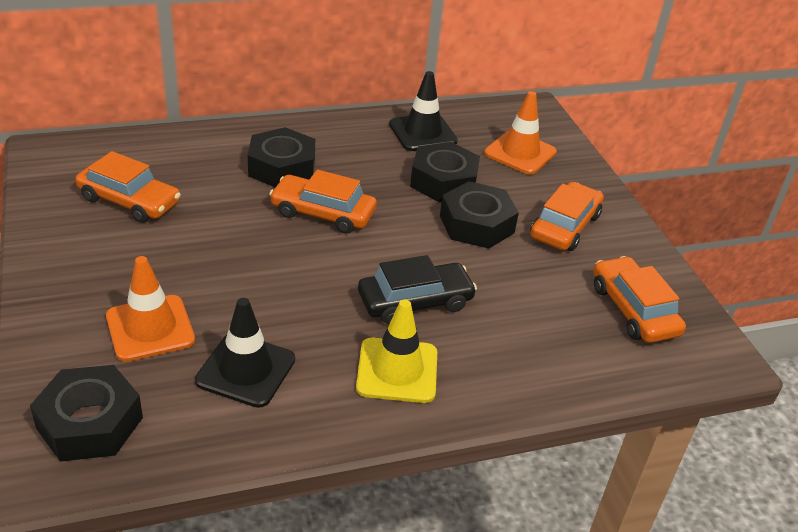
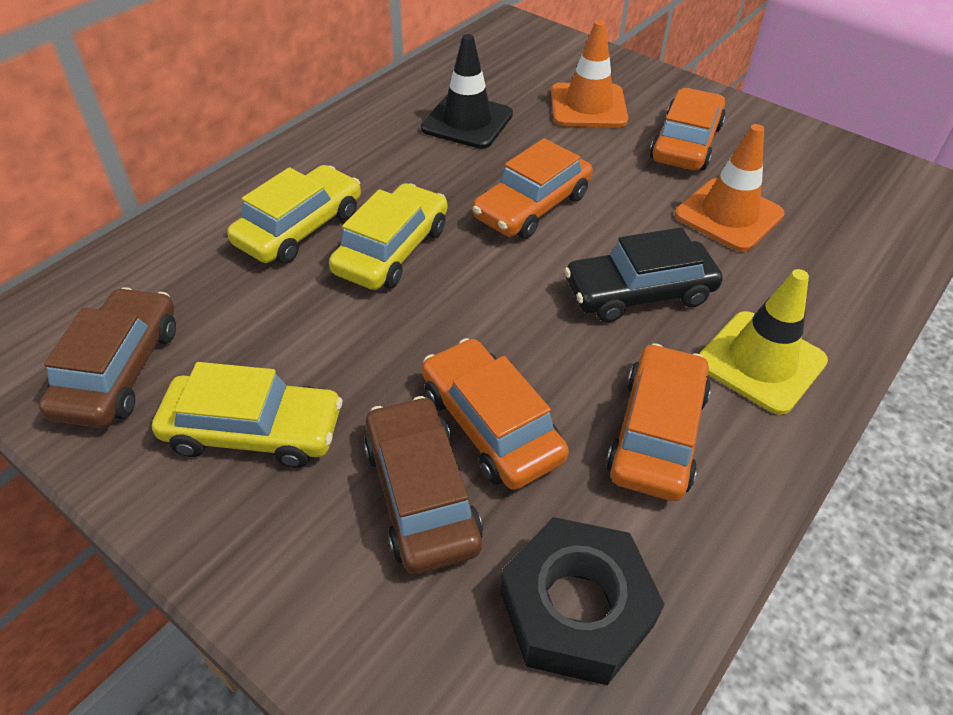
black nut: 4 -> 1
black traffic cone: 2 -> 1
brown car: 0 -> 2
yellow car: 0 -> 3

